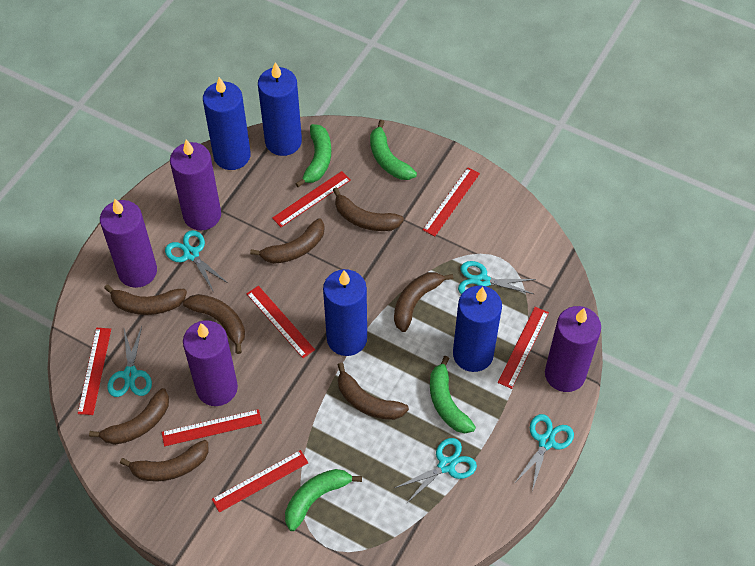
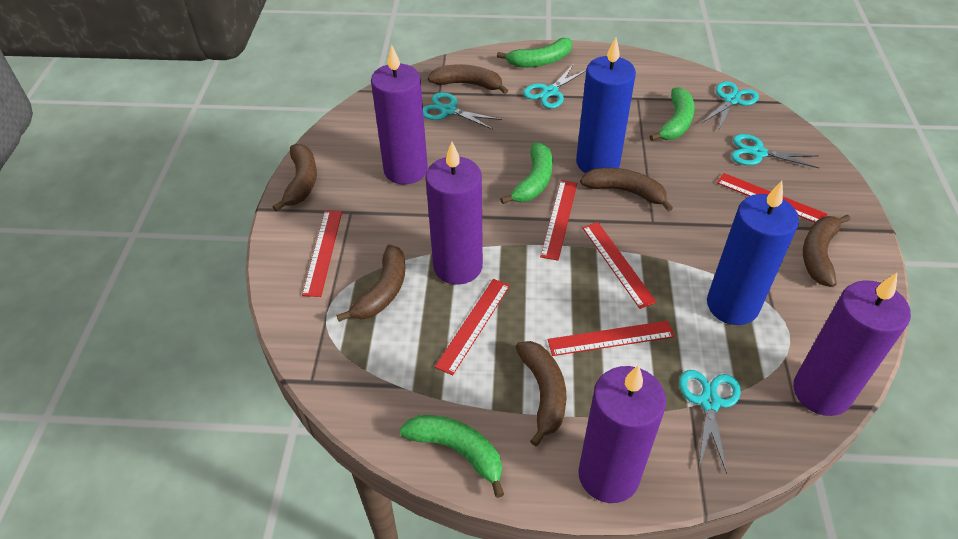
blue candle: 4 -> 2
brown banana: 8 -> 6
red ruler: 7 -> 6

